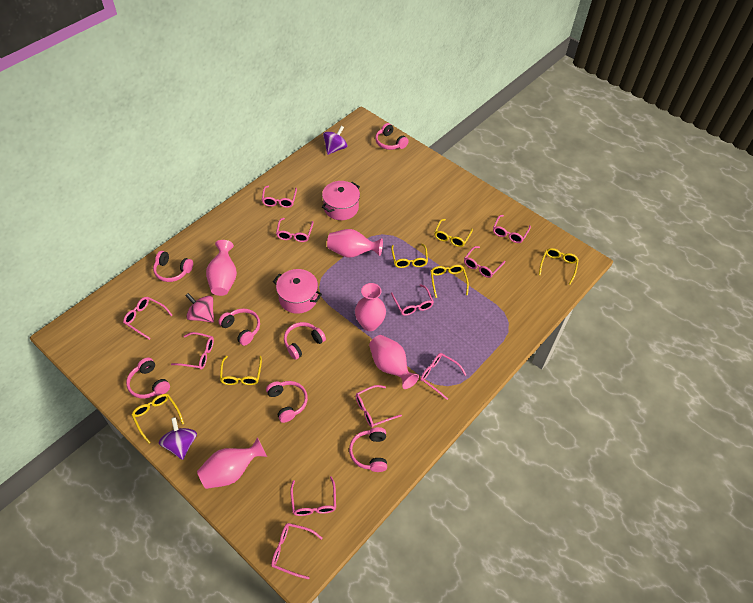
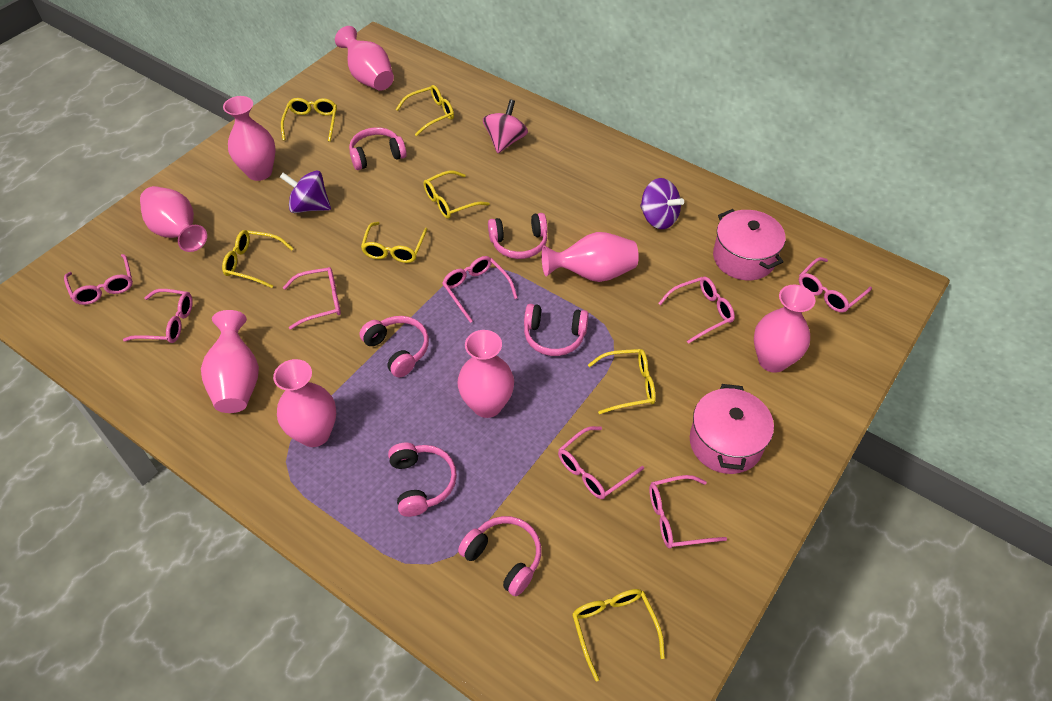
pink glasses: 11 -> 8
pink headphones: 7 -> 6
pink vase: 5 -> 8
yellow glasses: 6 -> 7

